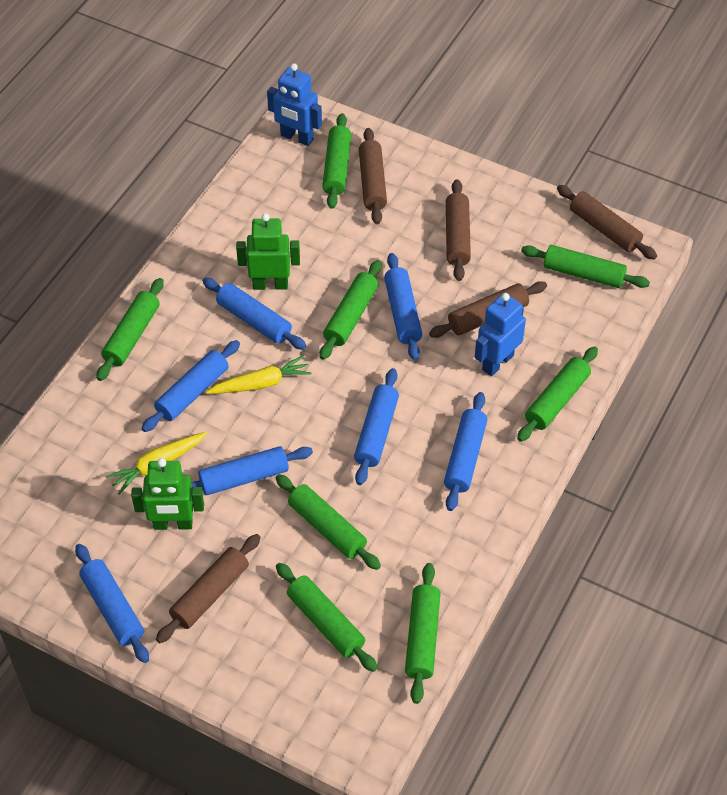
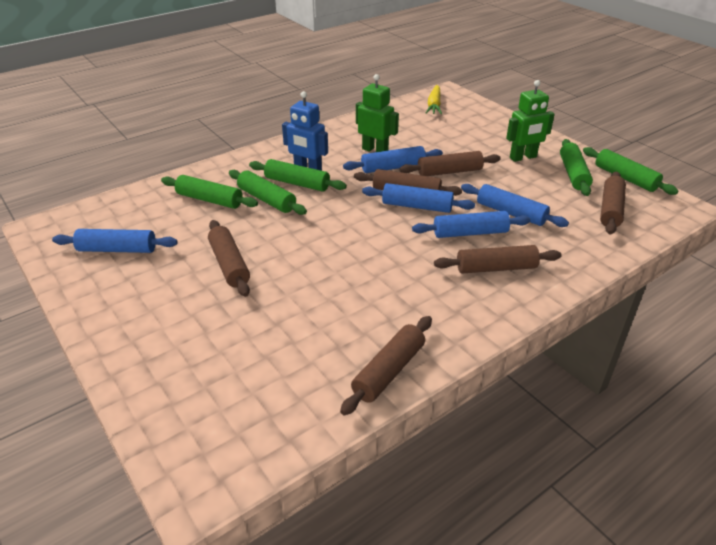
blue robot: 2 -> 1
blue rolling pin: 7 -> 5
brown rolling pin: 5 -> 6
green rolling pin: 8 -> 5
yellow carrot: 2 -> 1

